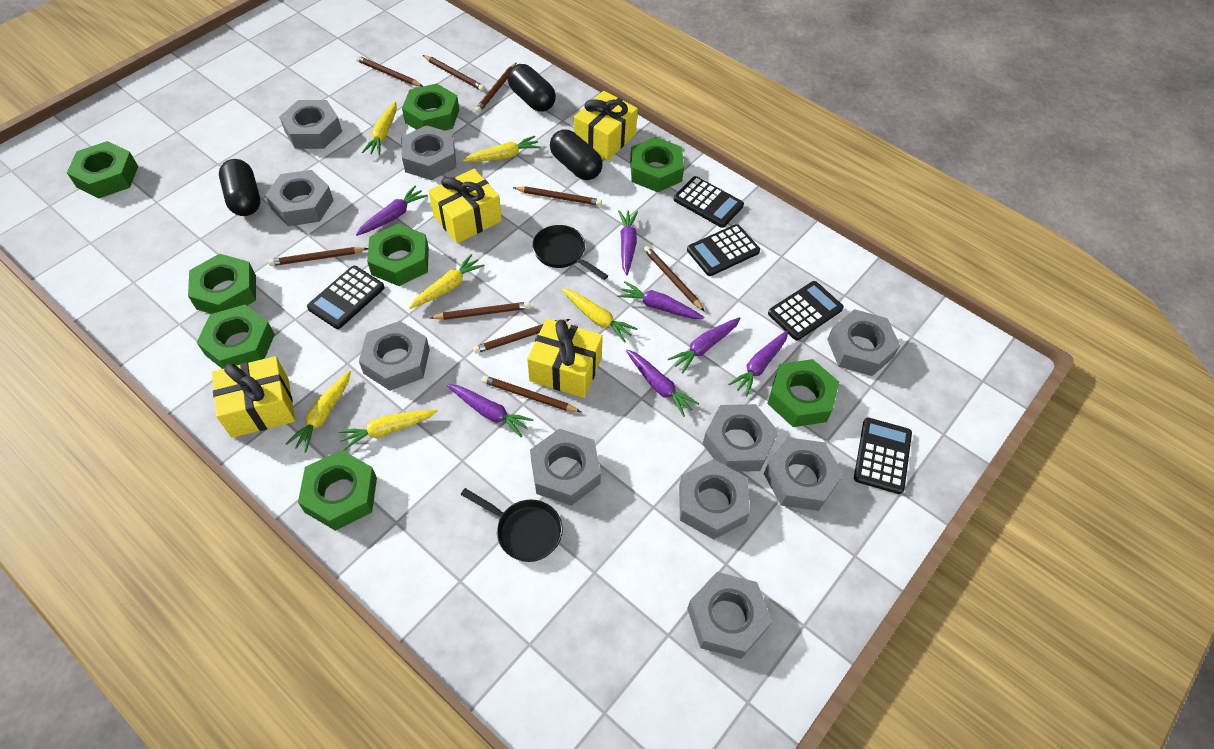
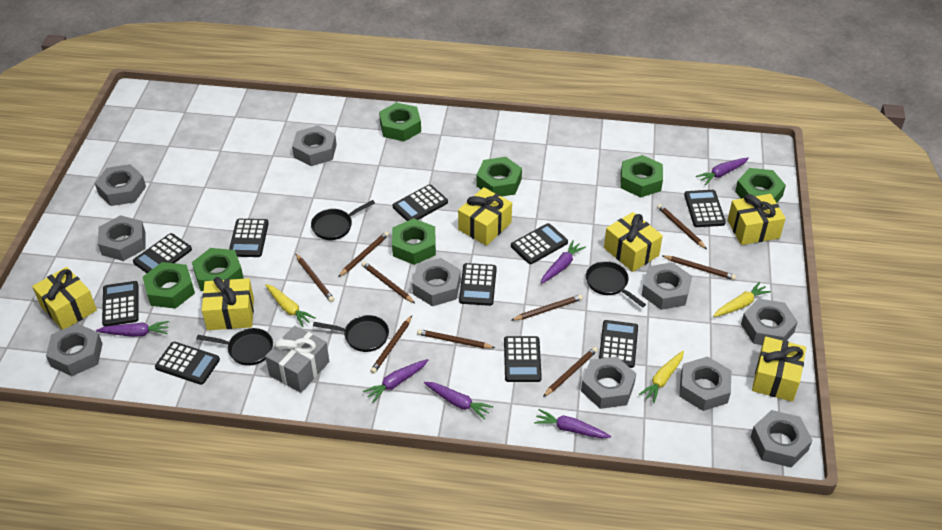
black calculator: 5 -> 10
black capsule: 3 -> 0
black pan: 2 -> 4
green nut: 8 -> 7
grey gift: 0 -> 1
purple carrot: 7 -> 6
yellow carrot: 6 -> 3
yellow gift: 4 -> 6

